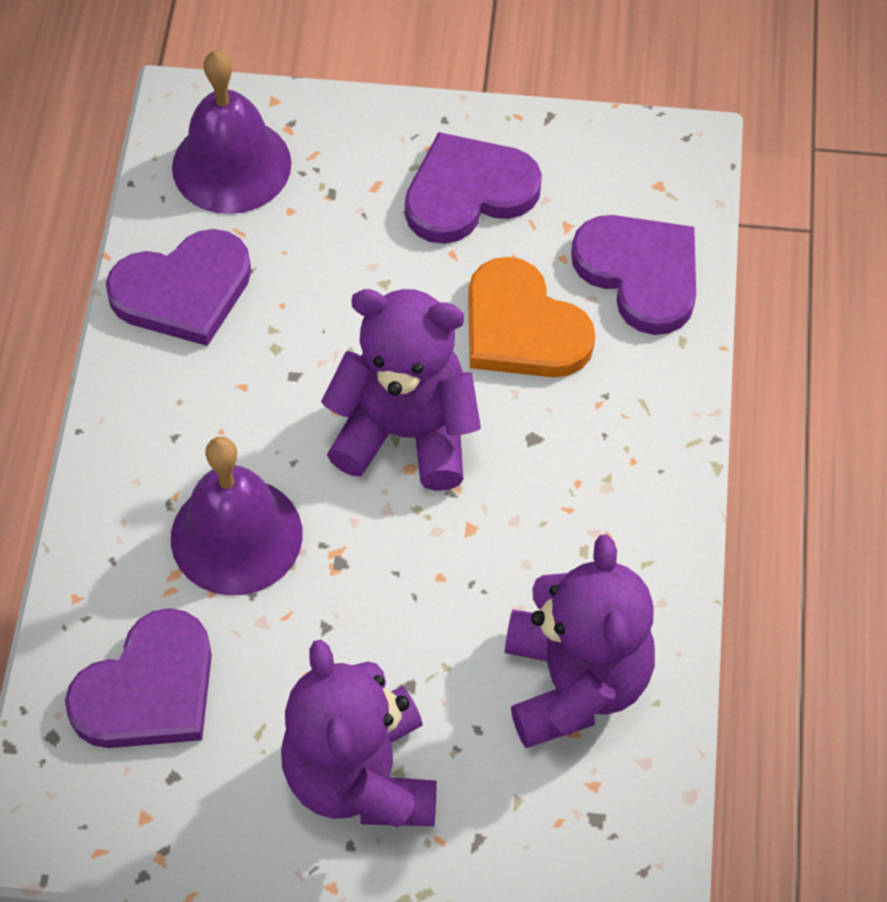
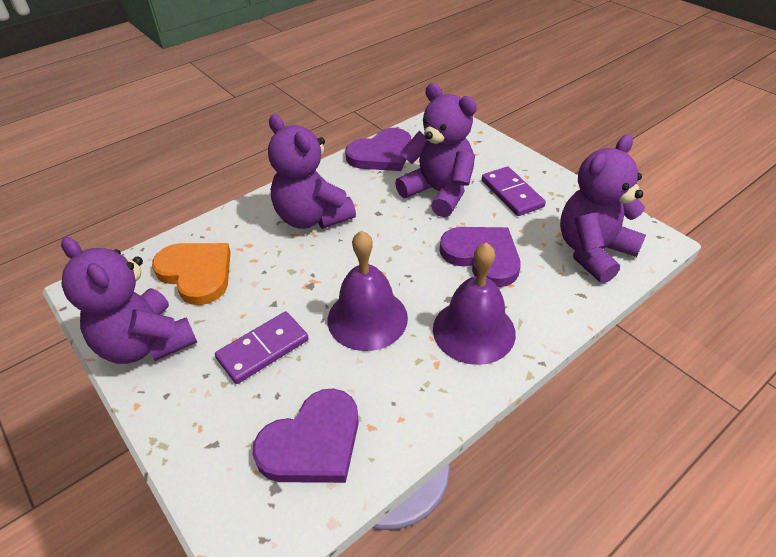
purple domino: 0 -> 2
purple heart: 4 -> 3
purple teddy bear: 3 -> 4

